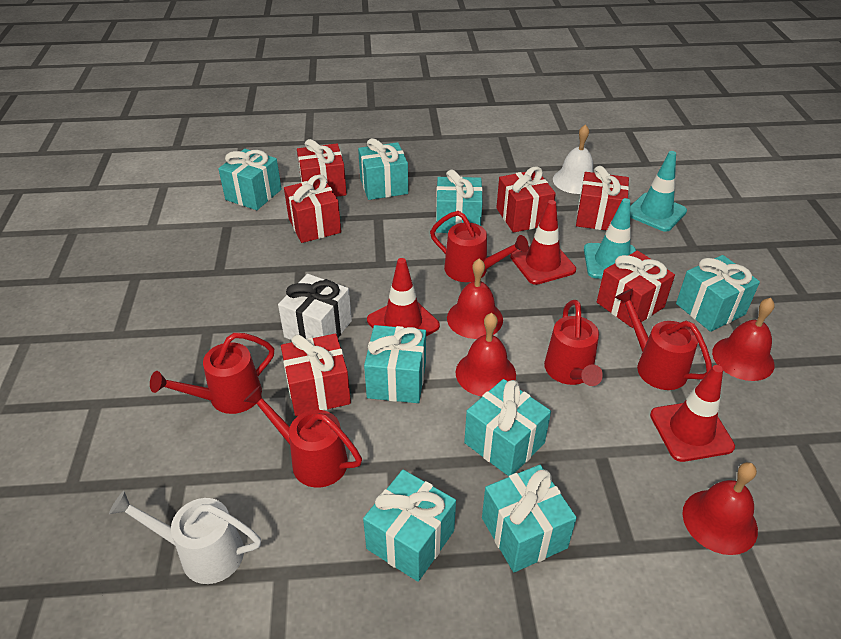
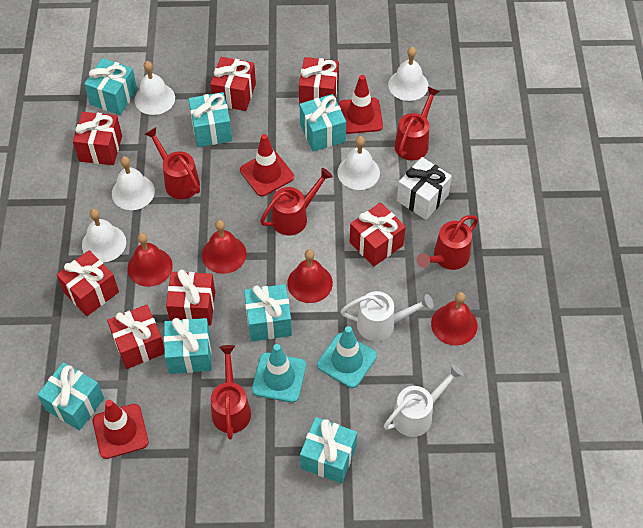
red gift: 6 -> 7
turquoise gift: 8 -> 7
white bell: 1 -> 5
white watering can: 1 -> 2

